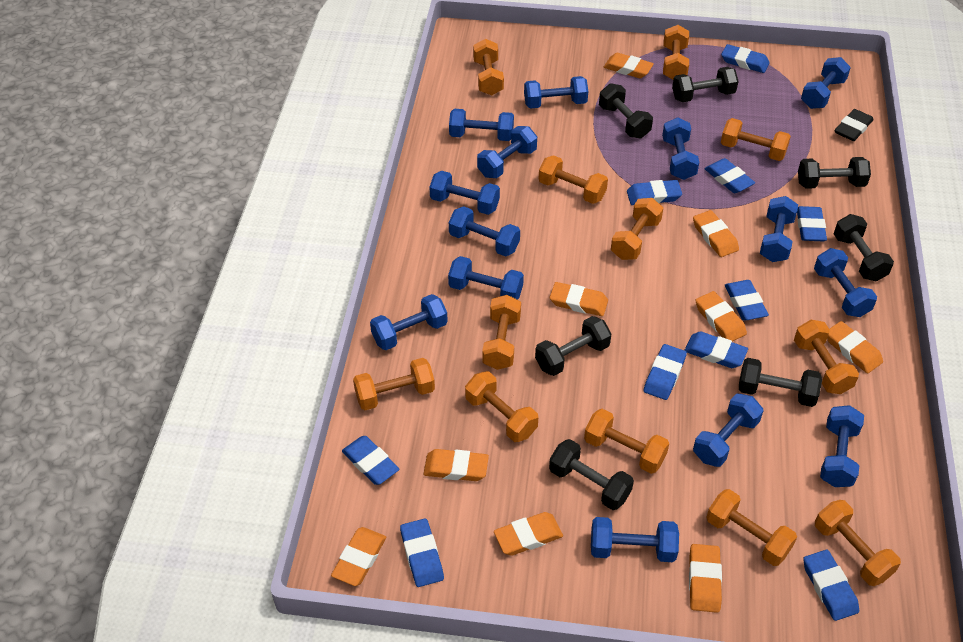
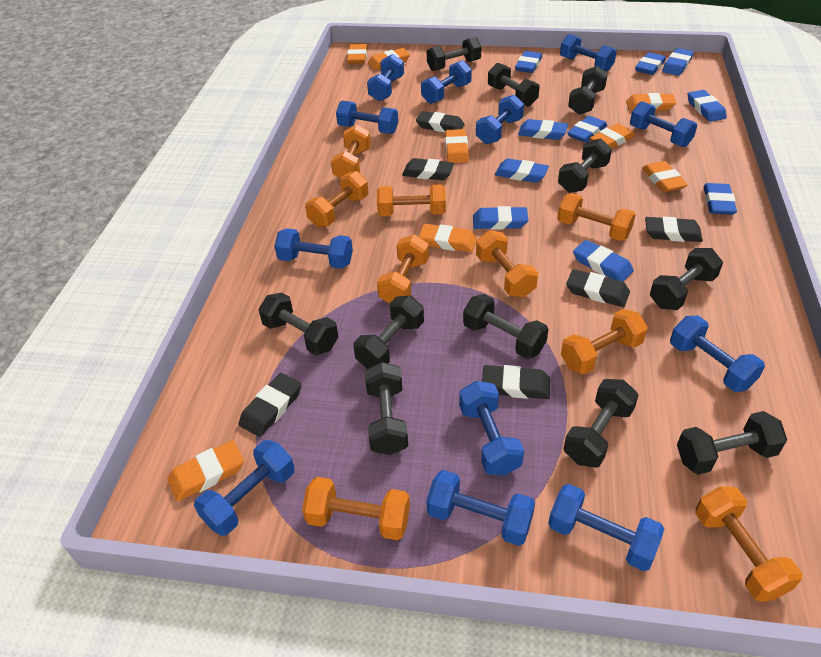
black dumbbell: 7 -> 11
black eraser: 1 -> 6
blue dumbbell: 14 -> 12
orange dumbbell: 12 -> 9
orange eraser: 9 -> 8

